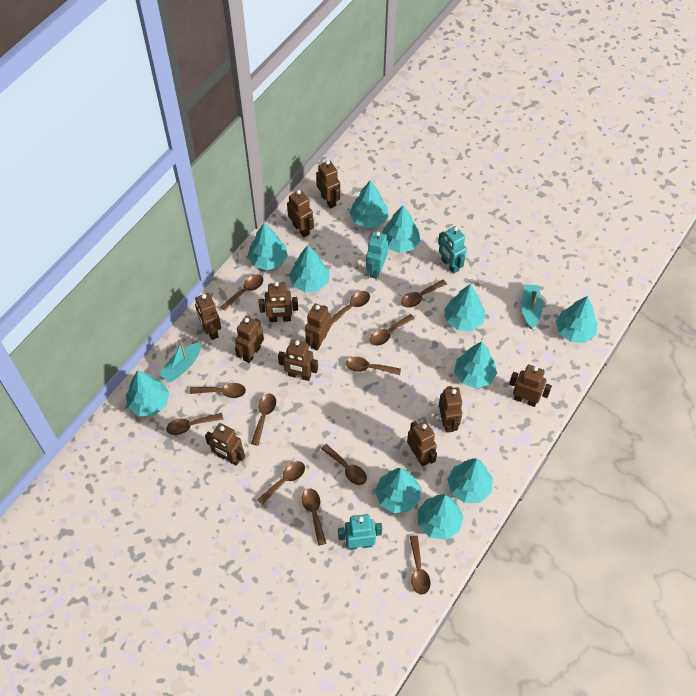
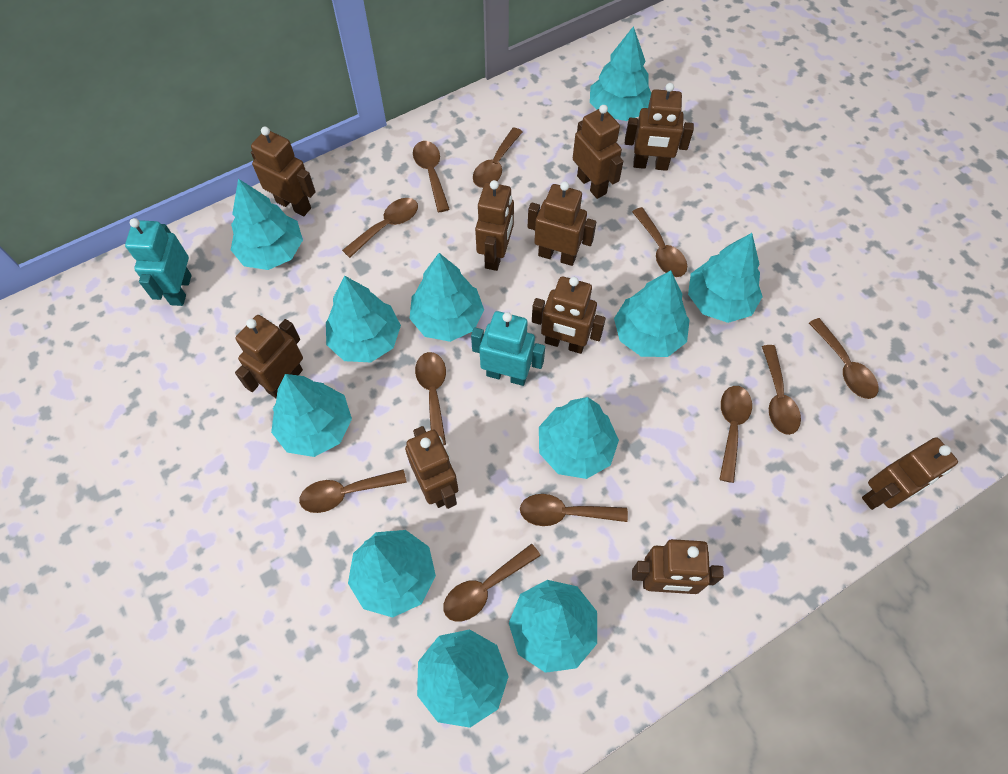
brown robot: 11 -> 10
brown spoon: 12 -> 11
turquoise boat: 2 -> 0
turquoise robot: 3 -> 2

